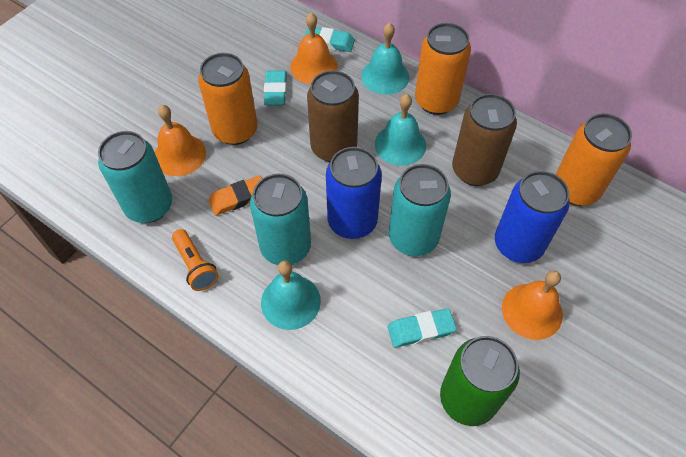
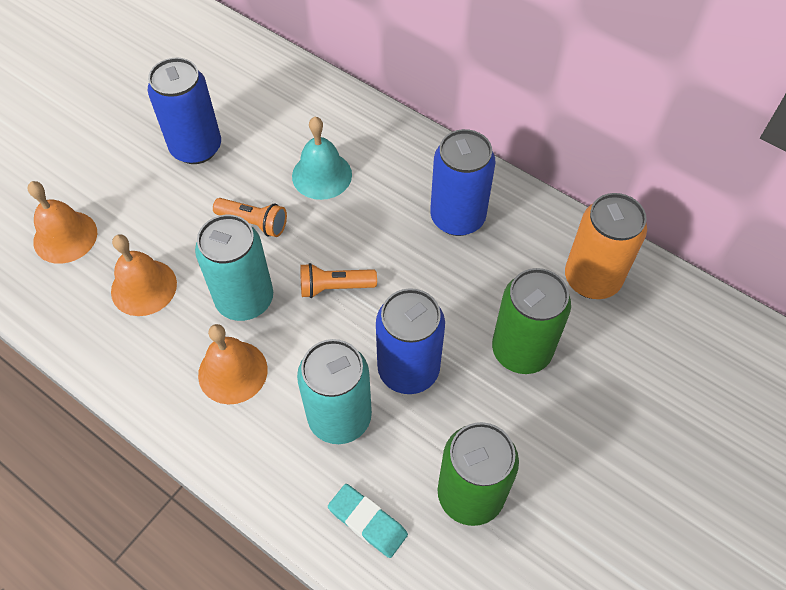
blue can: 2 -> 3
brown can: 2 -> 0
green can: 1 -> 2
orange can: 3 -> 1
orange eraser: 1 -> 0
orange flashlight: 1 -> 2
turquoise bell: 3 -> 1
turquoise can: 3 -> 2
turquoise eraser: 3 -> 1

